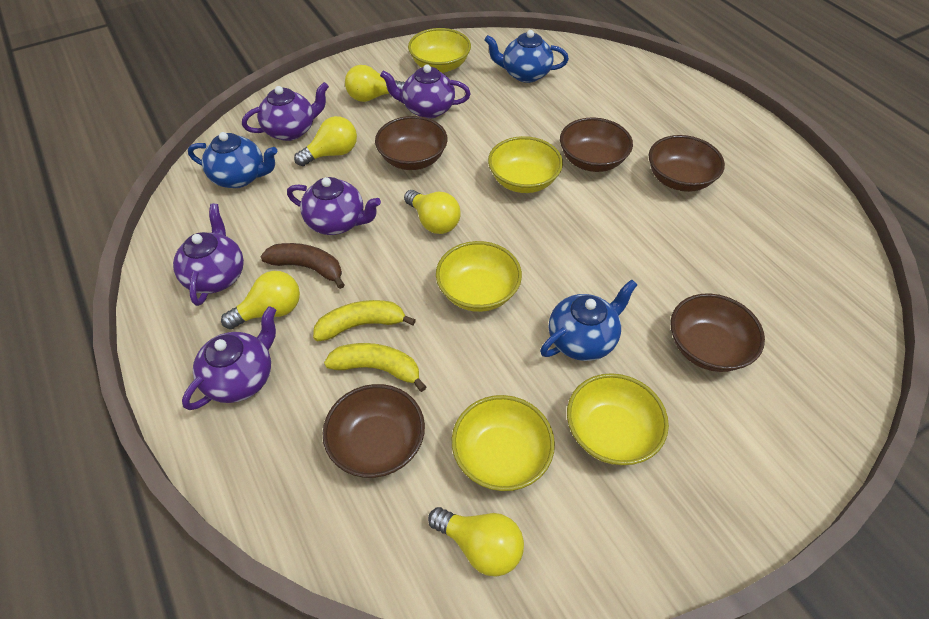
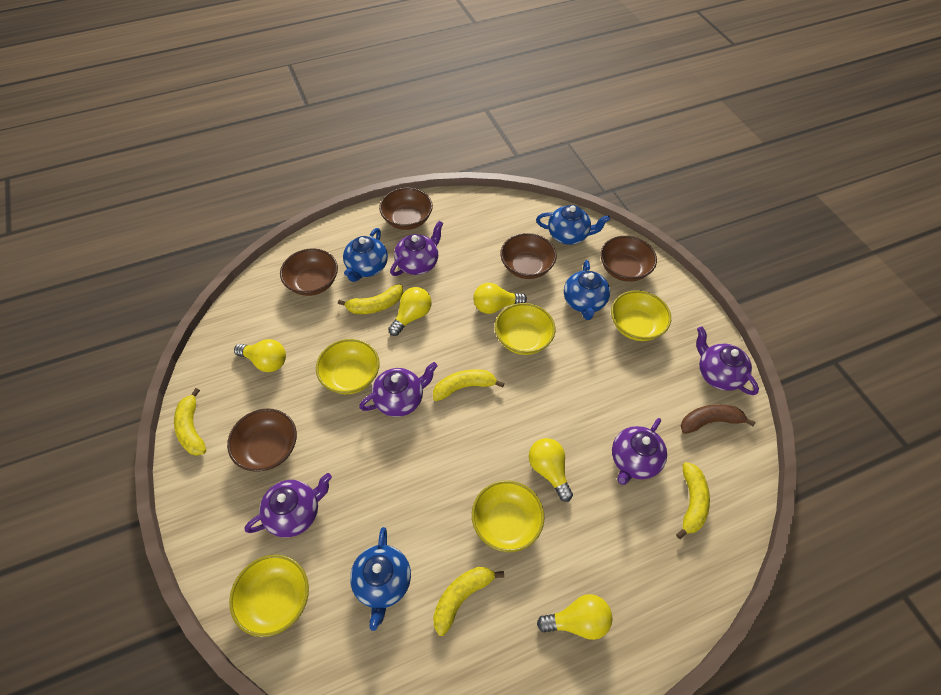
blue teapot: 3 -> 4
yellow banana: 2 -> 5

